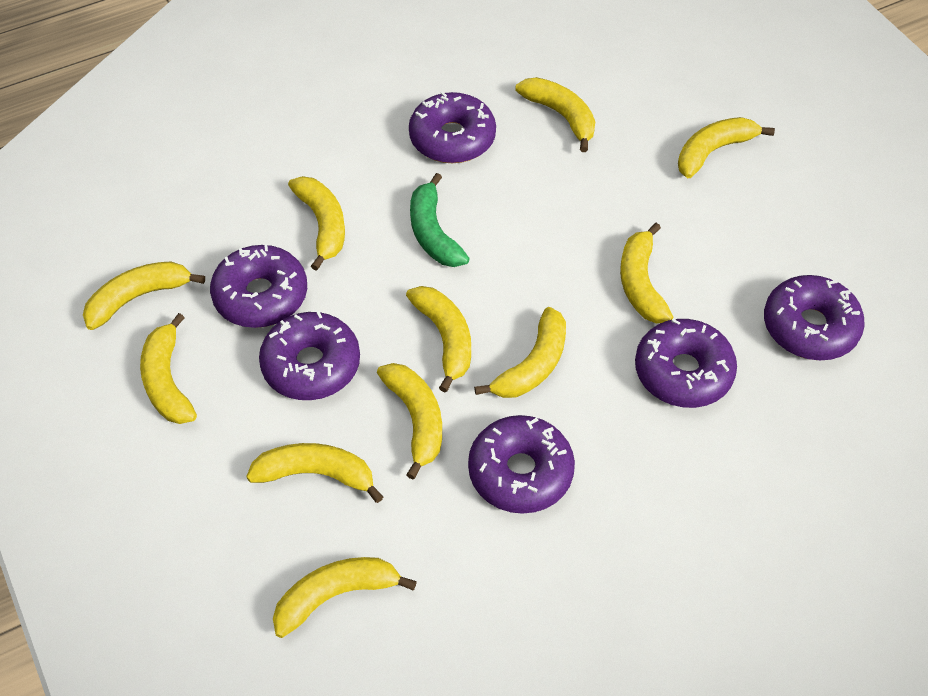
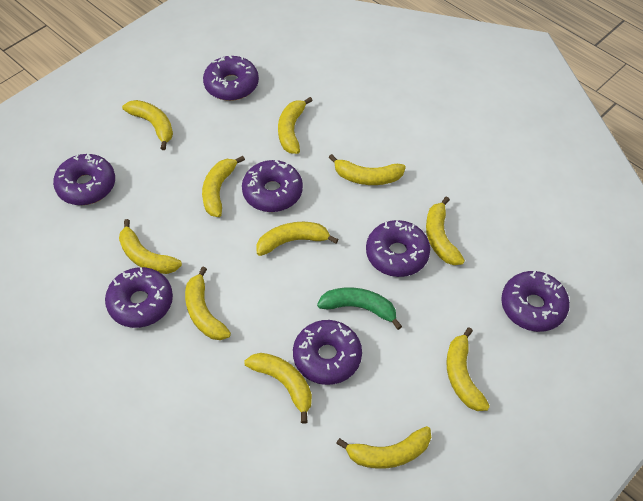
purple donut: 6 -> 7

